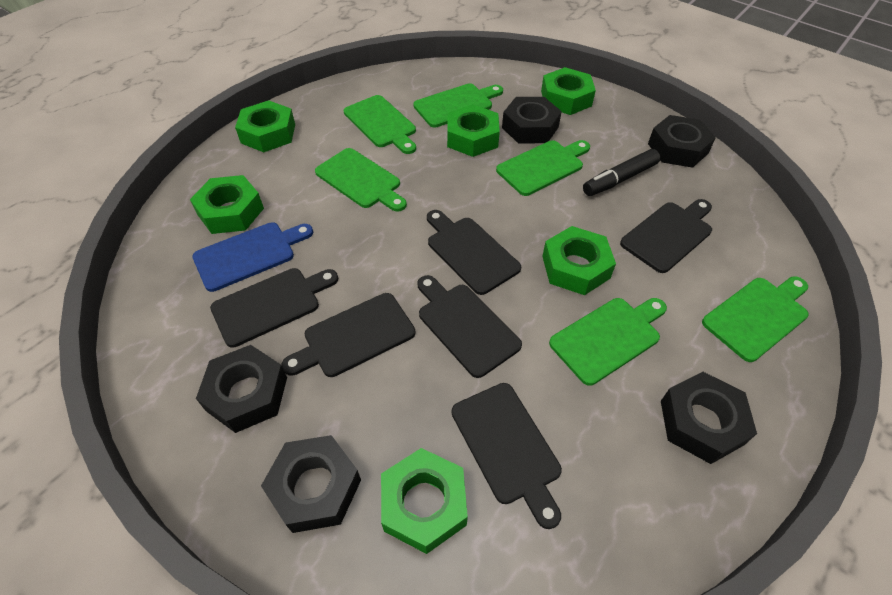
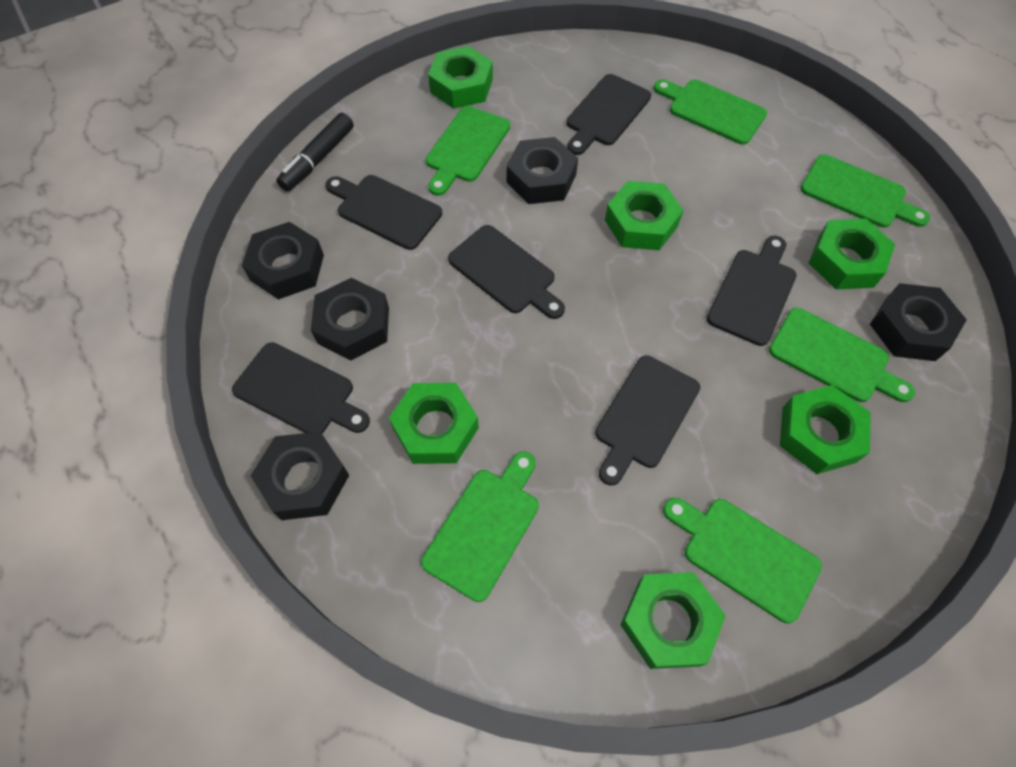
blue cutting board: 1 -> 0

